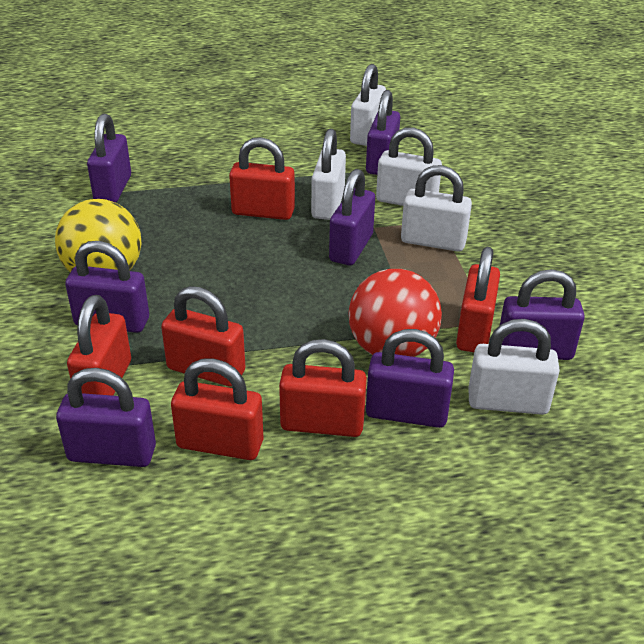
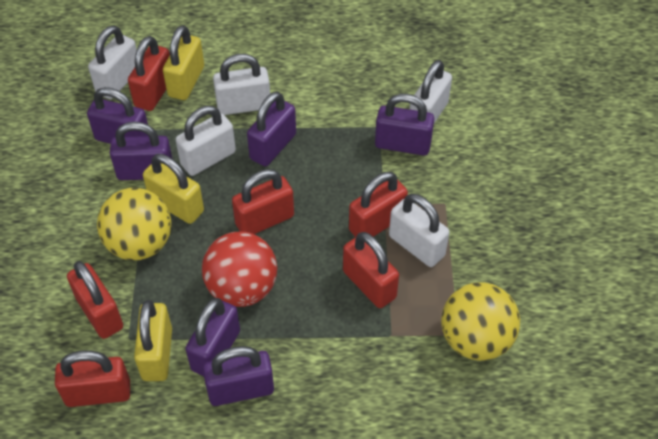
purple padlock: 7 -> 6
yellow ball: 1 -> 2
yellow padlock: 0 -> 3

